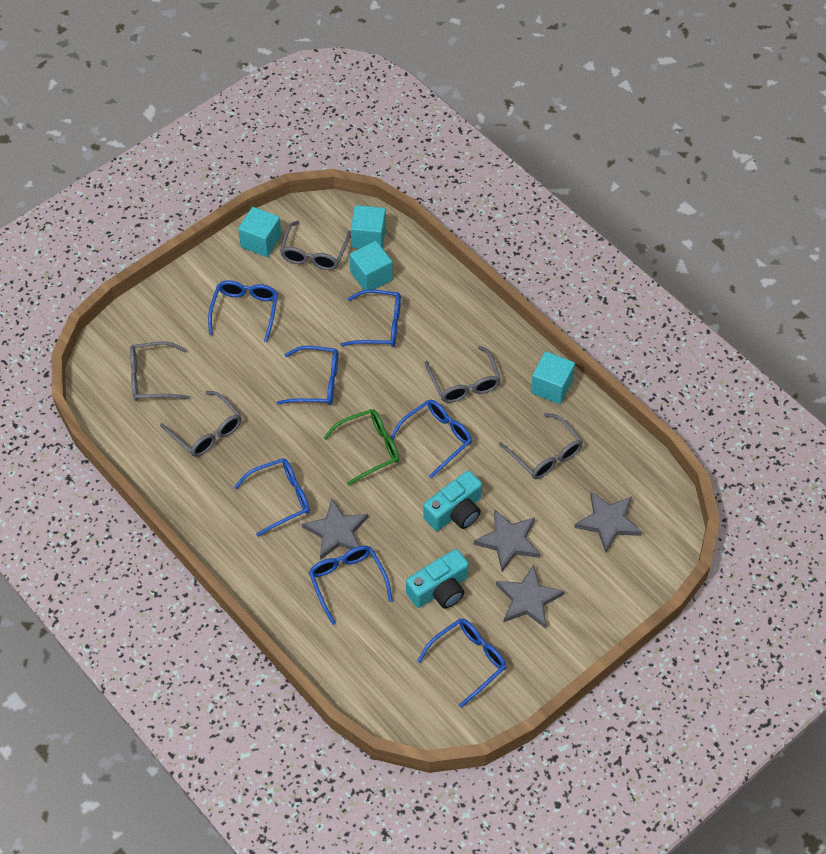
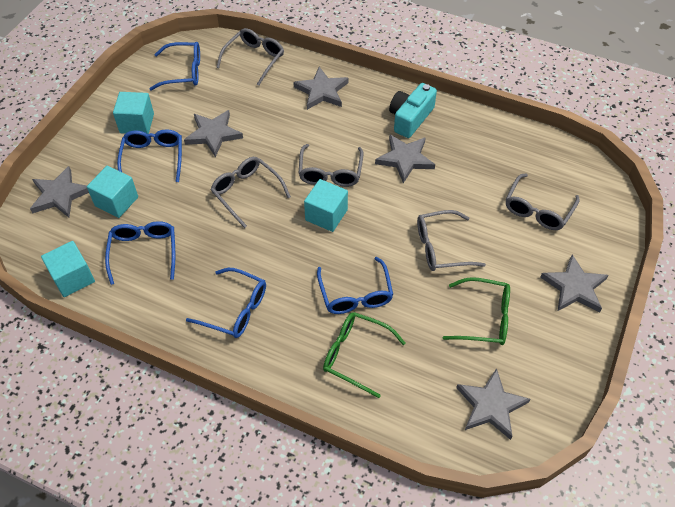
blue glasses: 7 -> 5
green glasses: 1 -> 2
grey star: 4 -> 6
turquoise camera: 2 -> 1

